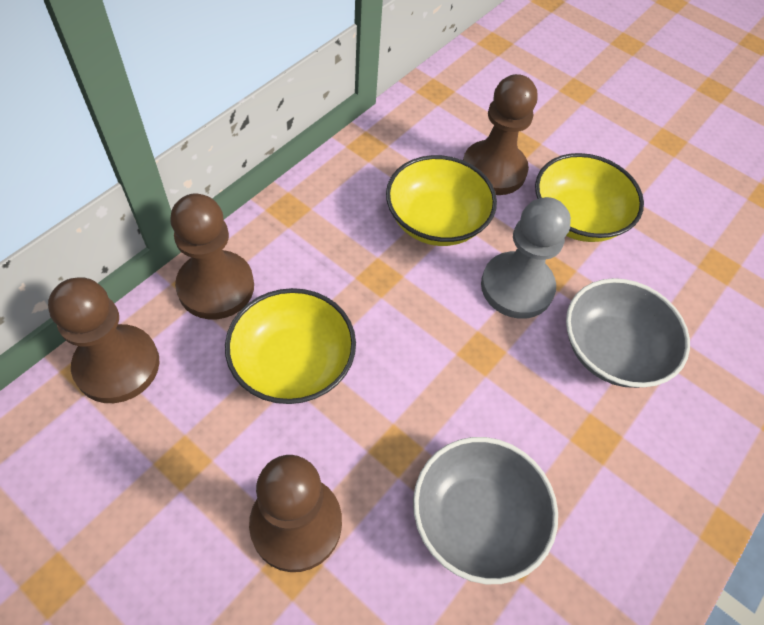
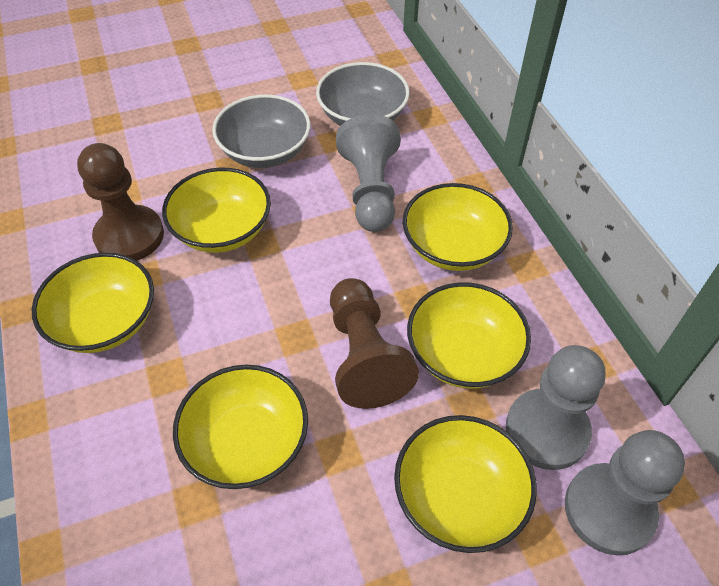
brown pawn: 4 -> 2
grey pawn: 1 -> 3
yellow bowl: 3 -> 6

